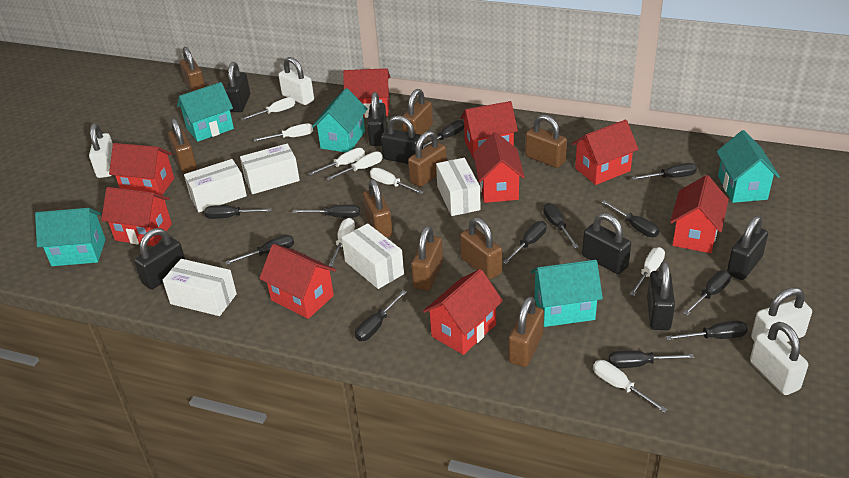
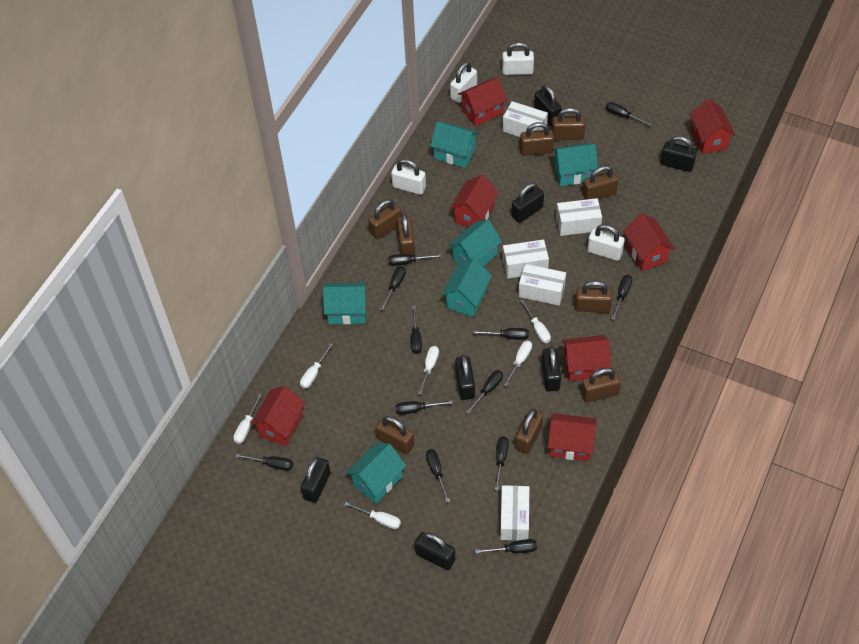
red house: 9 -> 7
turquoise house: 5 -> 6
white screwdriver: 8 -> 6

